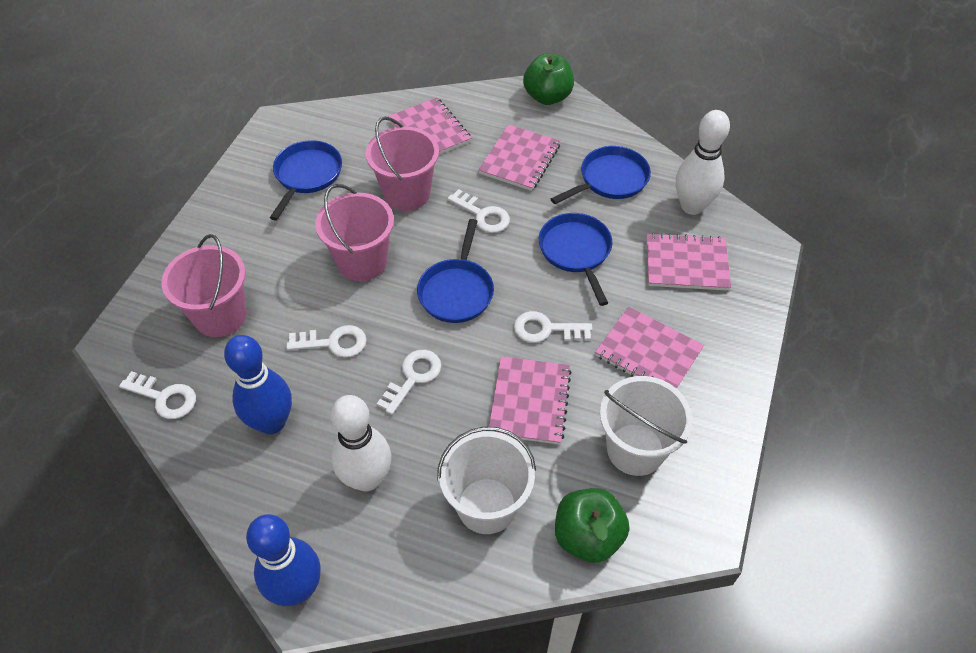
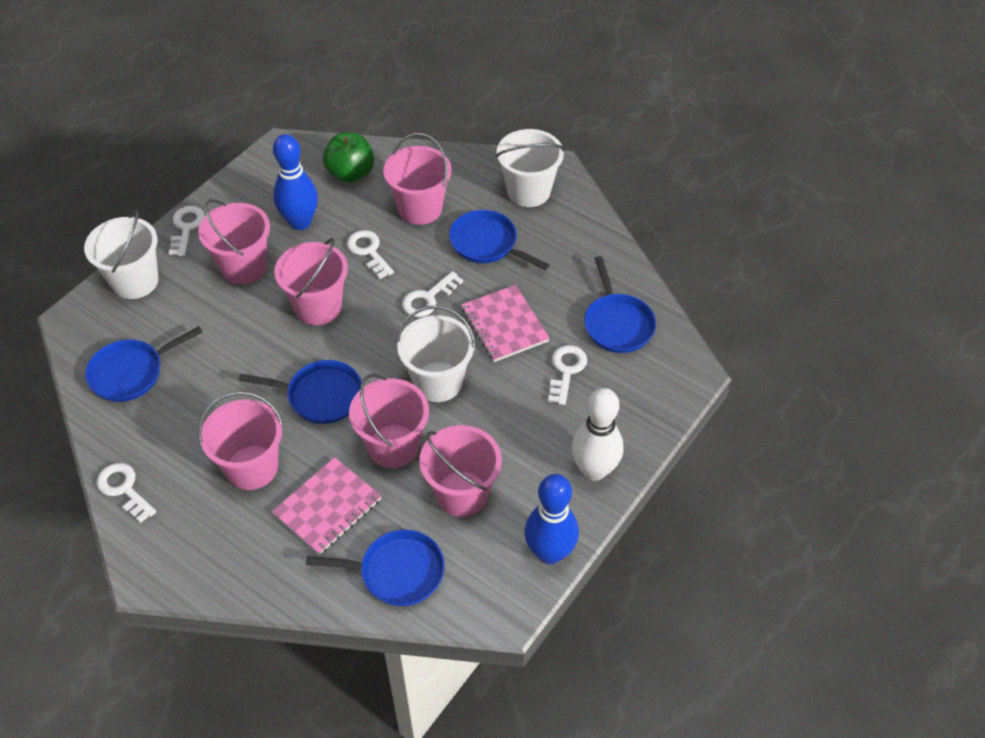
blue pan: 4 -> 5
green apple: 2 -> 1
pink bucket: 3 -> 6
pink notebook: 5 -> 2
white bowling pin: 2 -> 1
white bucket: 2 -> 3

